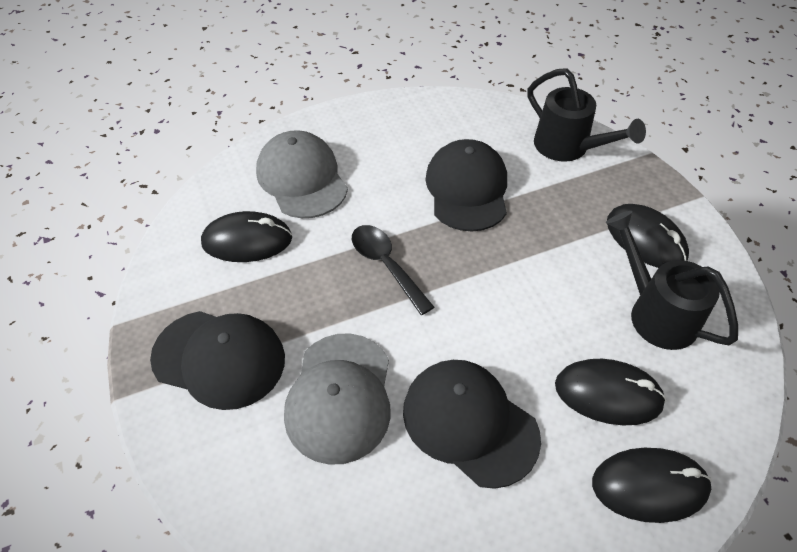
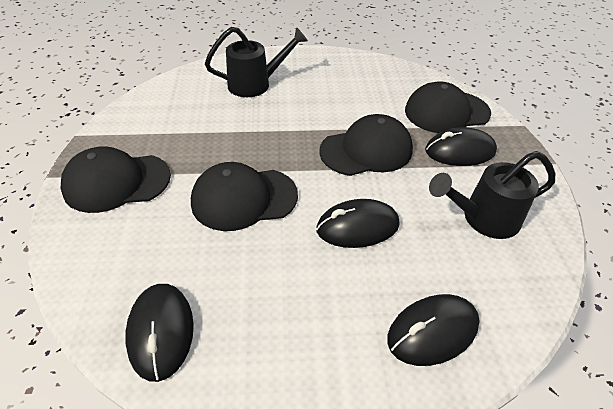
black cap: 3 -> 4
black spoon: 1 -> 0
grey cap: 2 -> 0

